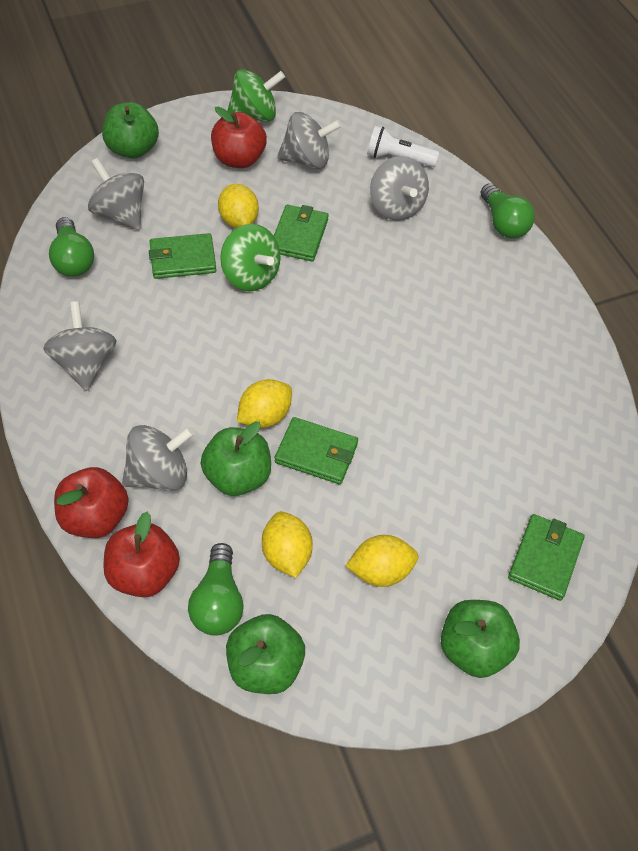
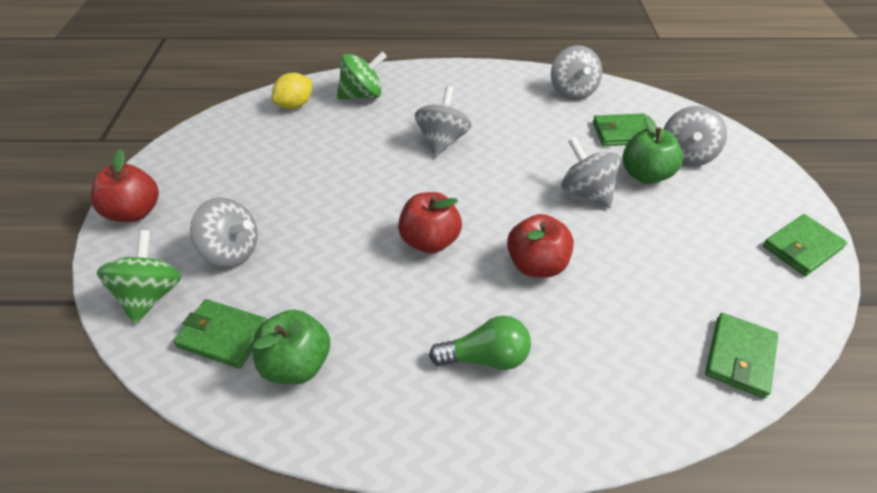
green apple: 4 -> 2
green light bulb: 3 -> 1
white flashlight: 1 -> 0
yellow lemon: 4 -> 1

